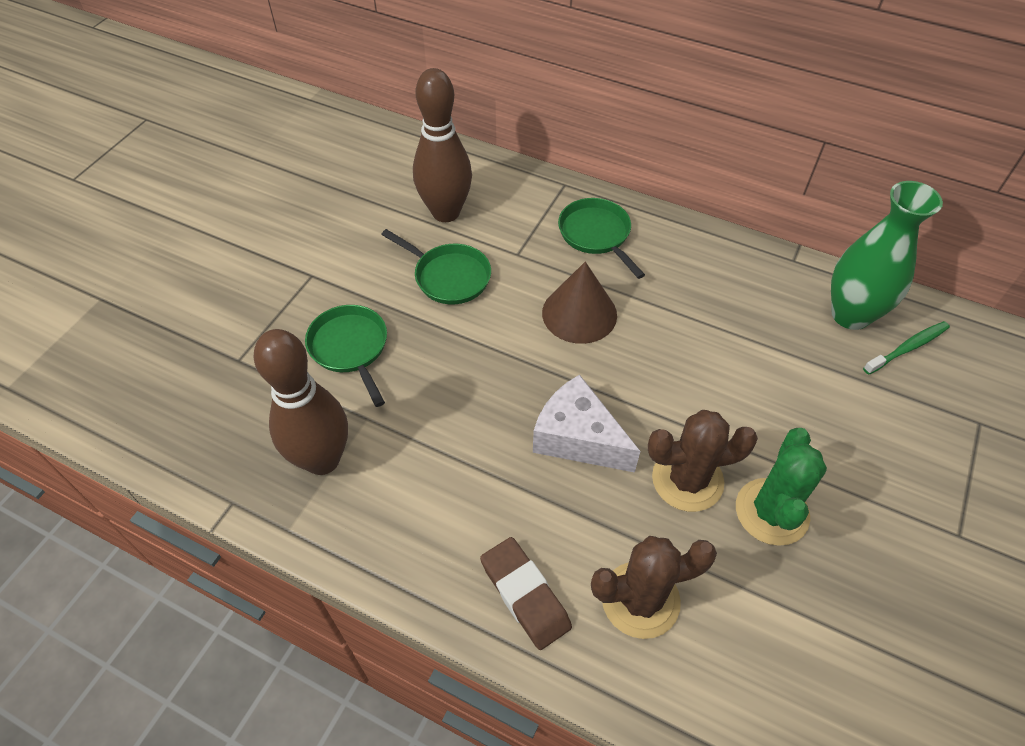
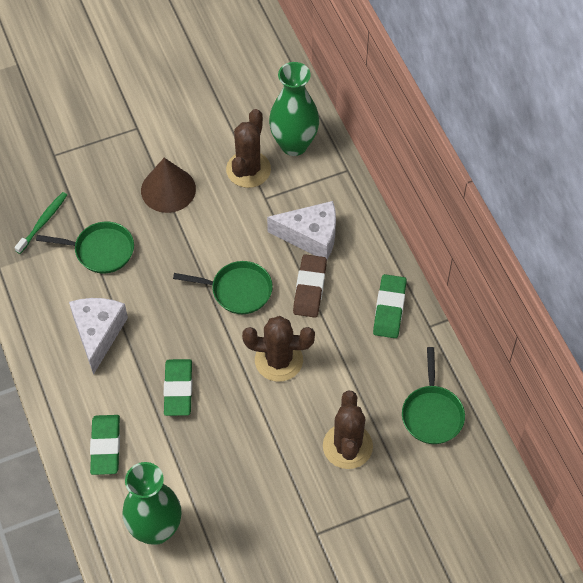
brown bowling pin: 2 -> 0
brown cactus: 2 -> 3
green cactus: 1 -> 0
green eraser: 0 -> 3
green vase: 1 -> 2
white cheese: 1 -> 2

